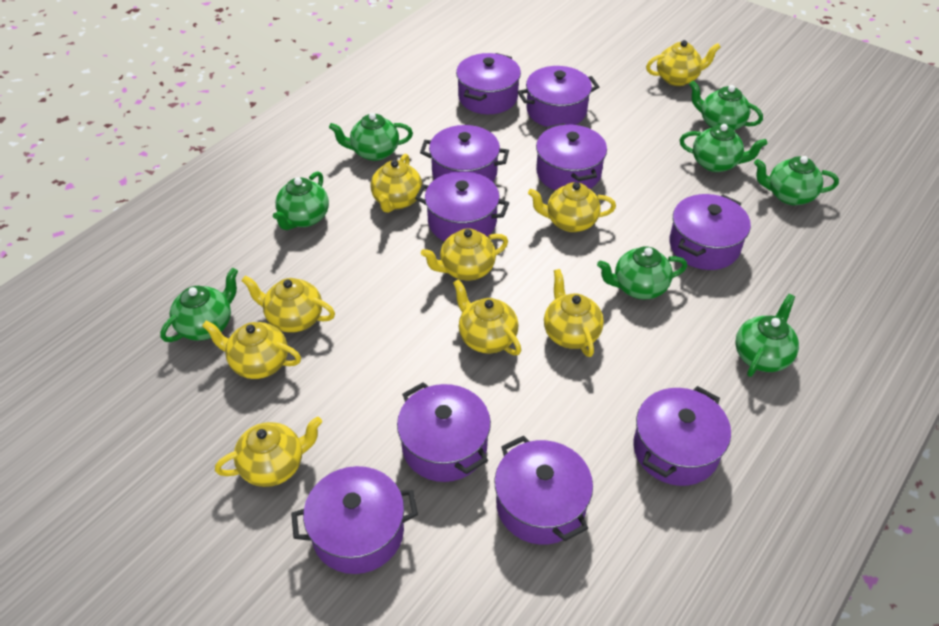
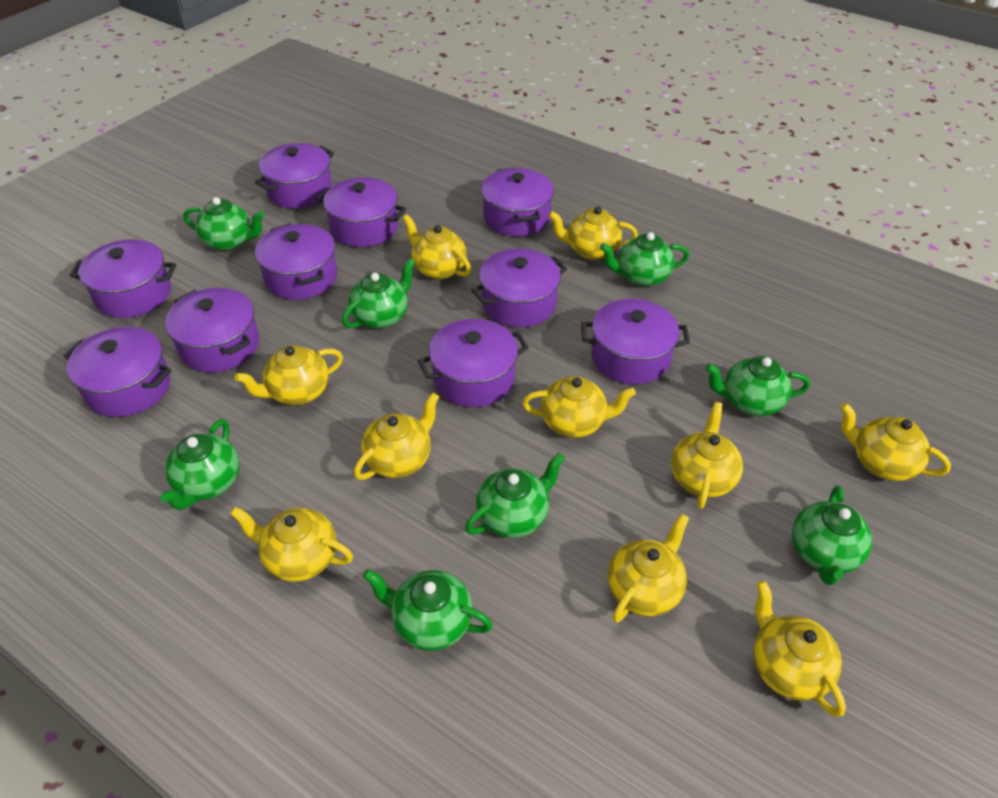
yellow teapot: 9 -> 10

